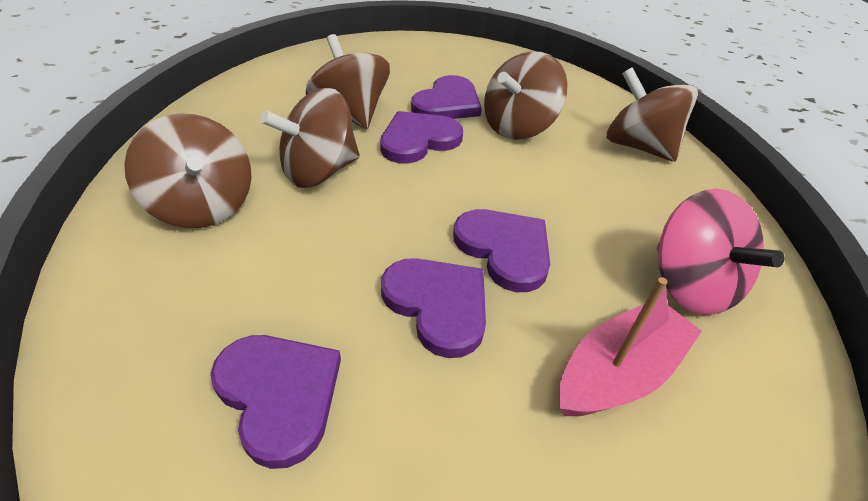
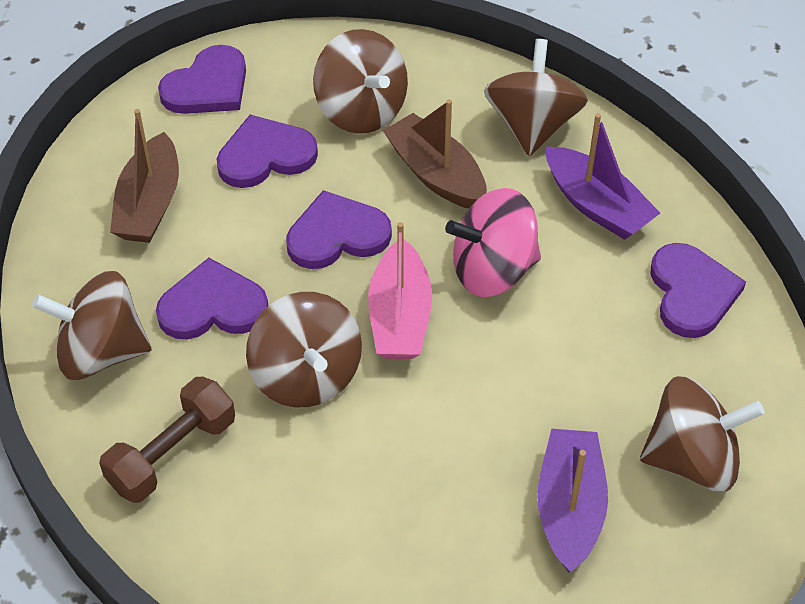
brown boat: 0 -> 2
brown dumbbell: 0 -> 1
purple boat: 0 -> 2

